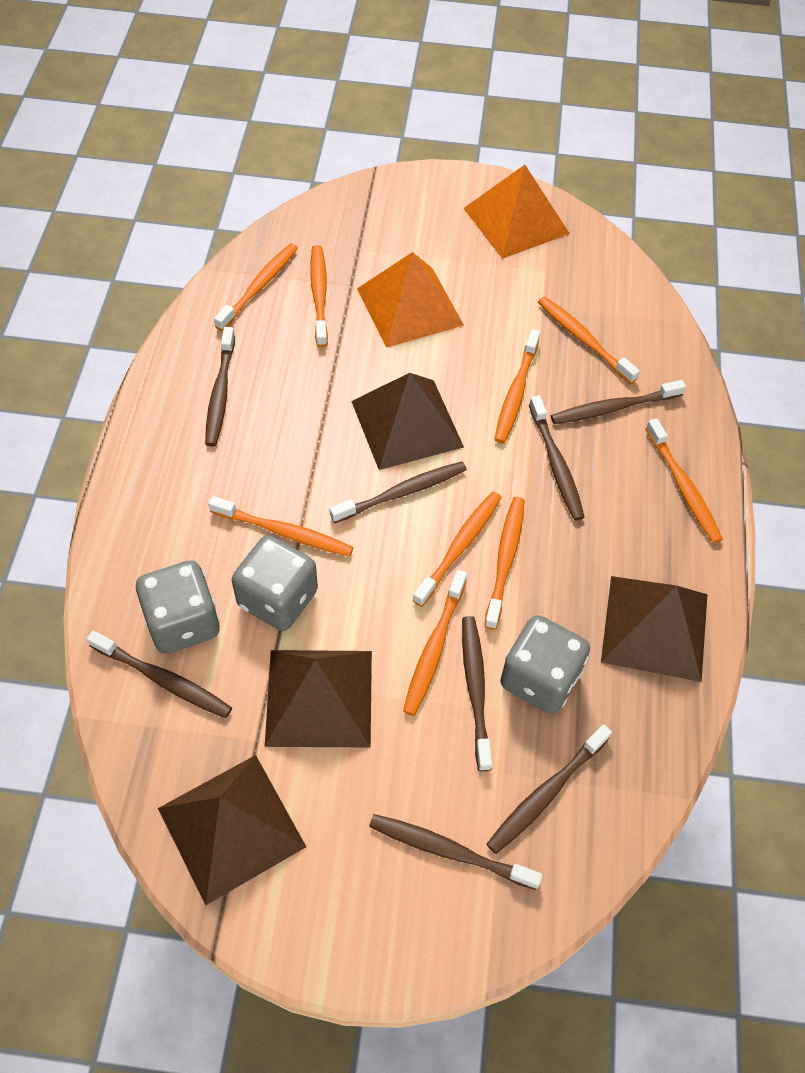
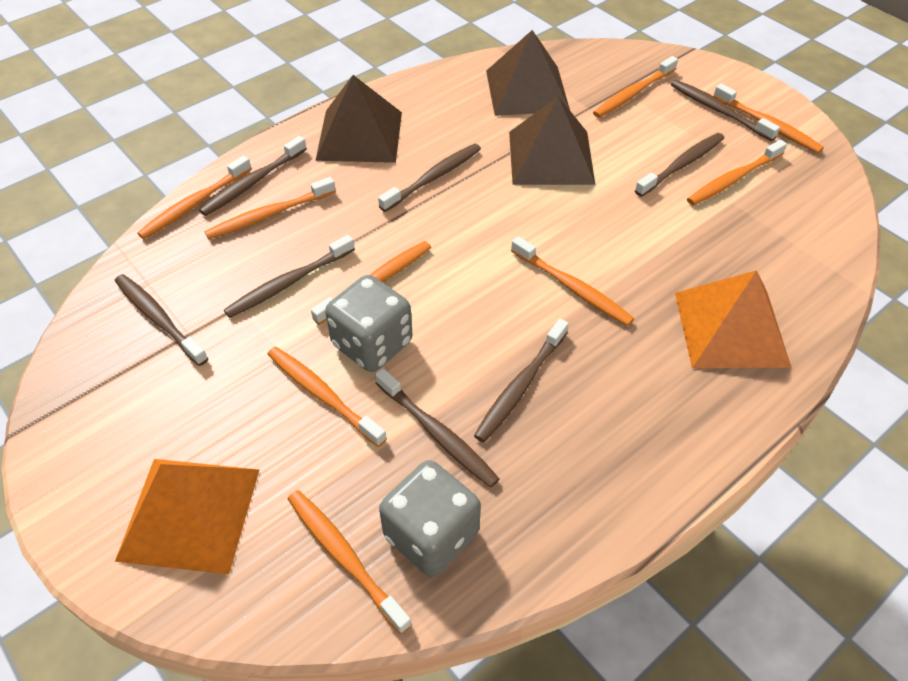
brown pyramid: 4 -> 3
grey dice: 3 -> 2

